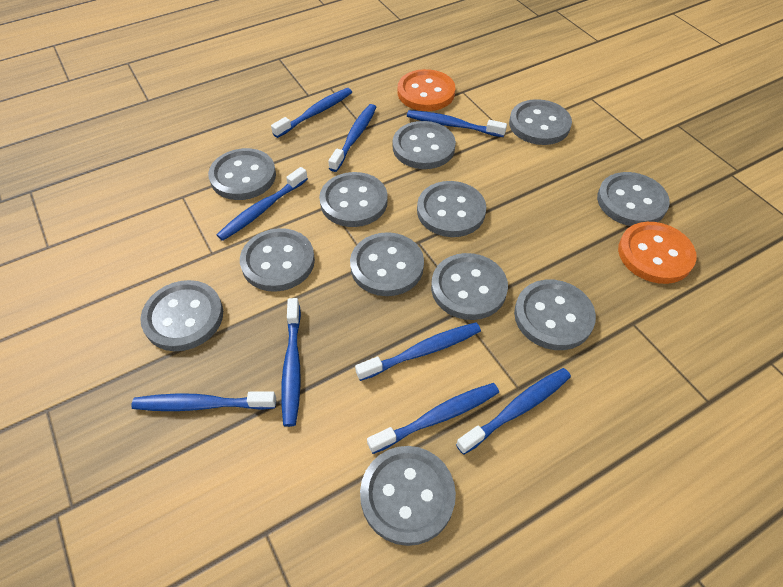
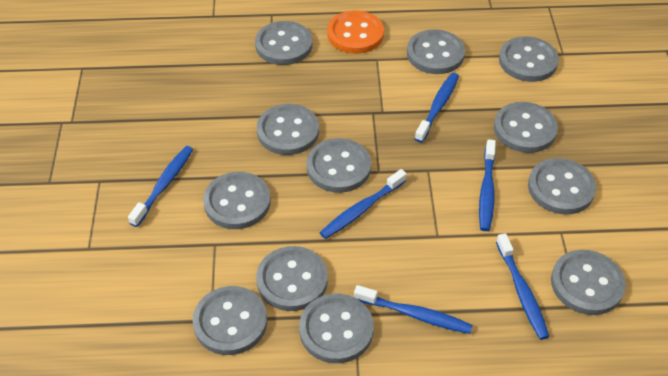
blue toothbrush: 9 -> 6
orange button: 2 -> 1

